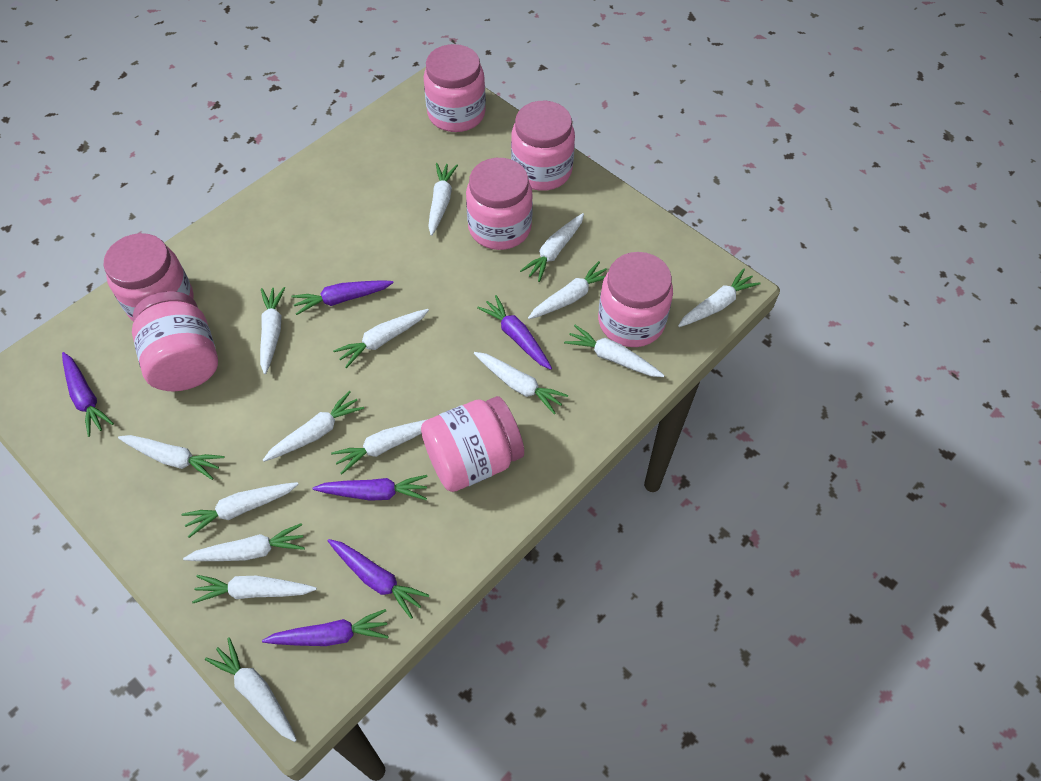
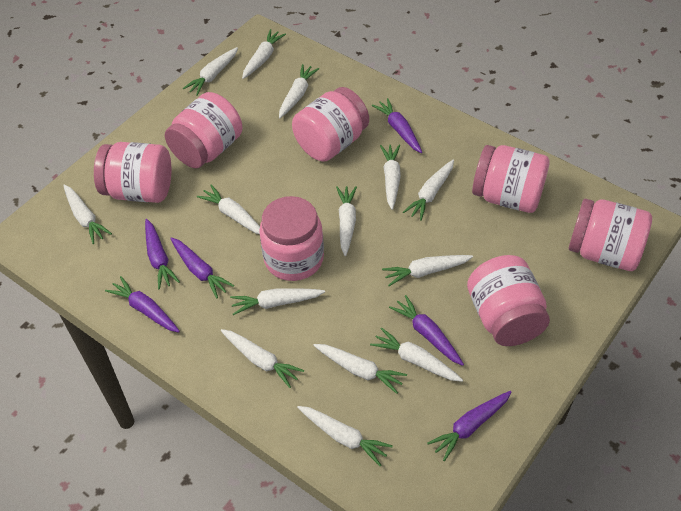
white carrot: 15 -> 14

